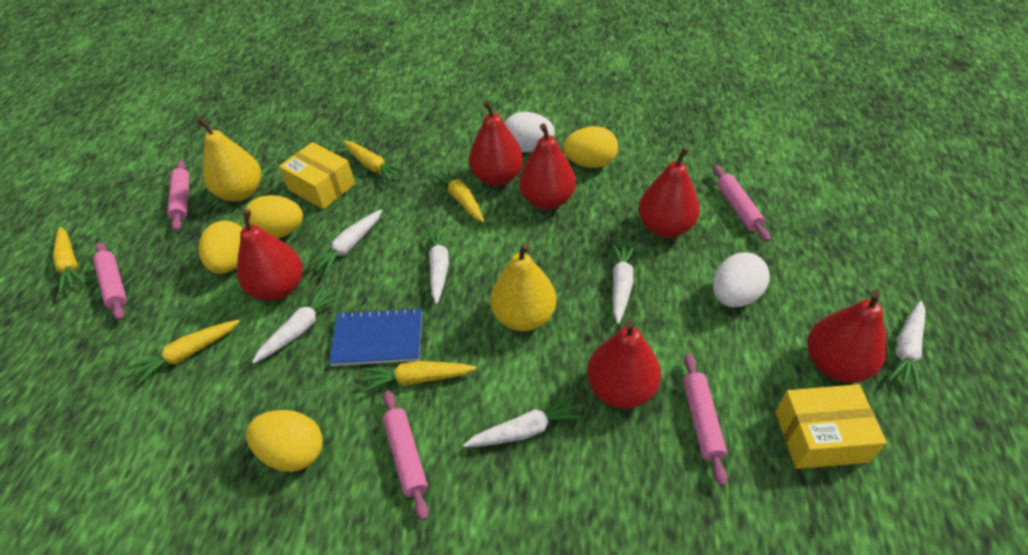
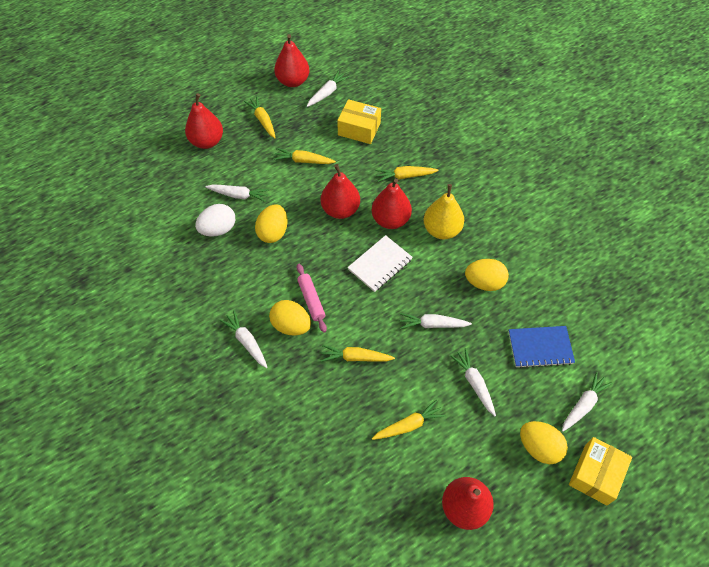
pink rolling pin: 5 -> 1
red pear: 6 -> 5
white egg: 2 -> 1
white notebook: 0 -> 1
yellow pear: 2 -> 1

